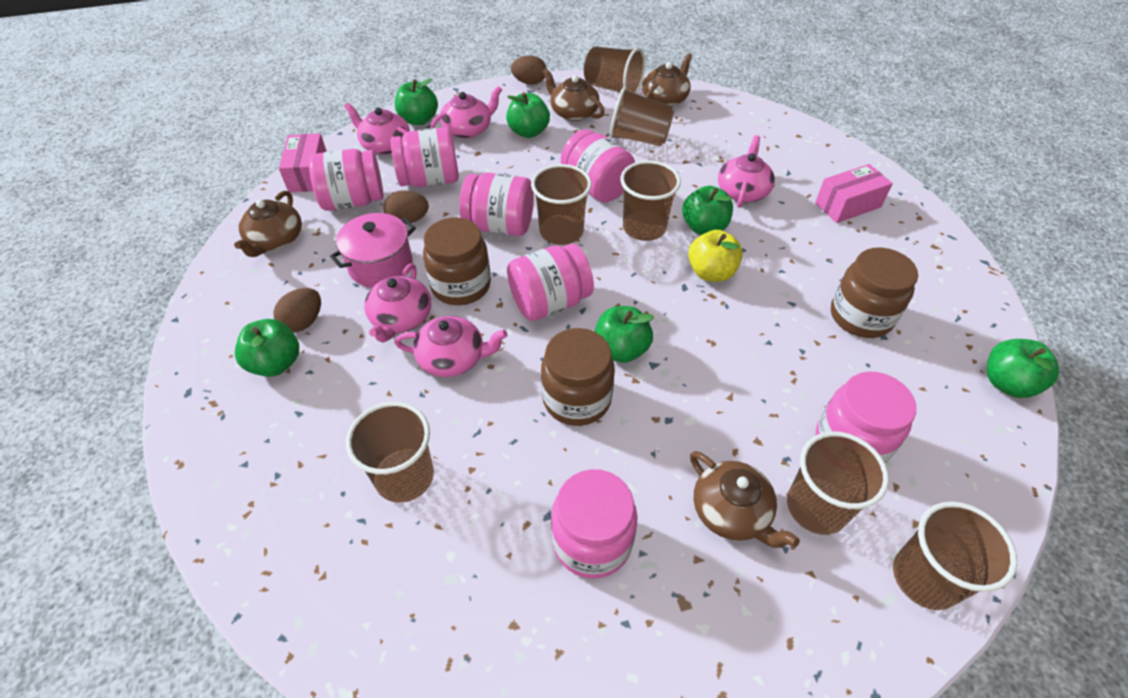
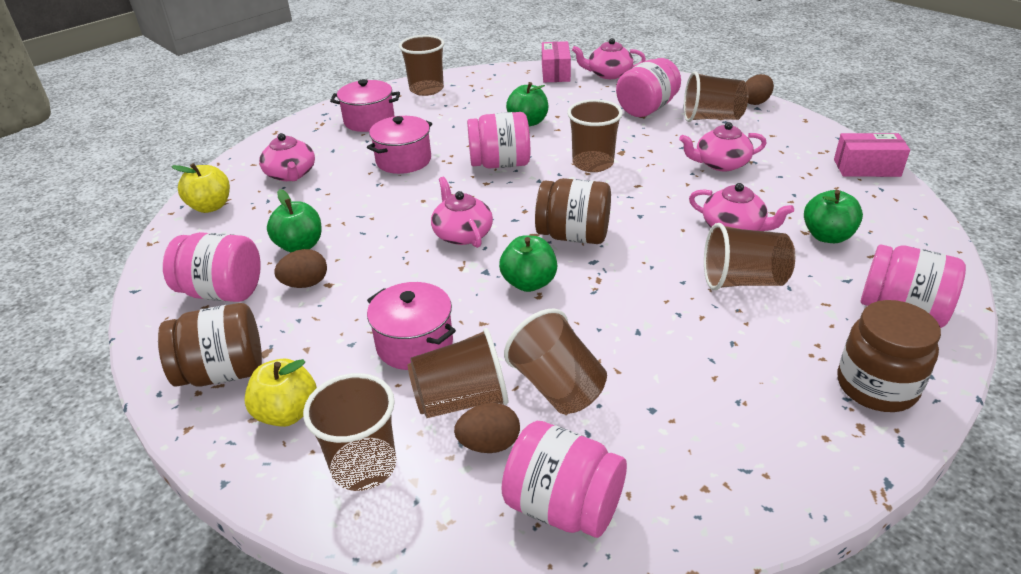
brown teapot: 4 -> 0
green apple: 6 -> 4
pink jar: 7 -> 5
pink pot: 1 -> 3
yellow apple: 1 -> 2

